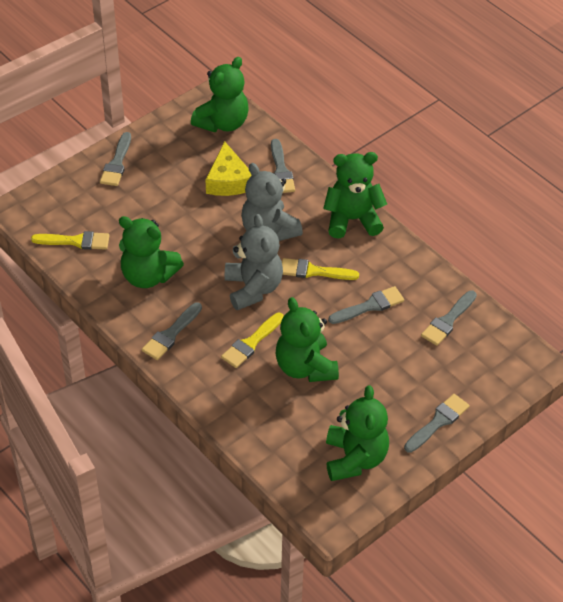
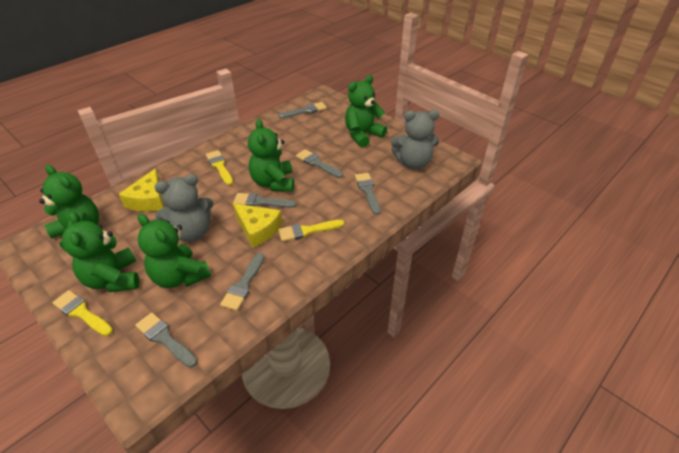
yellow cheese: 1 -> 2

